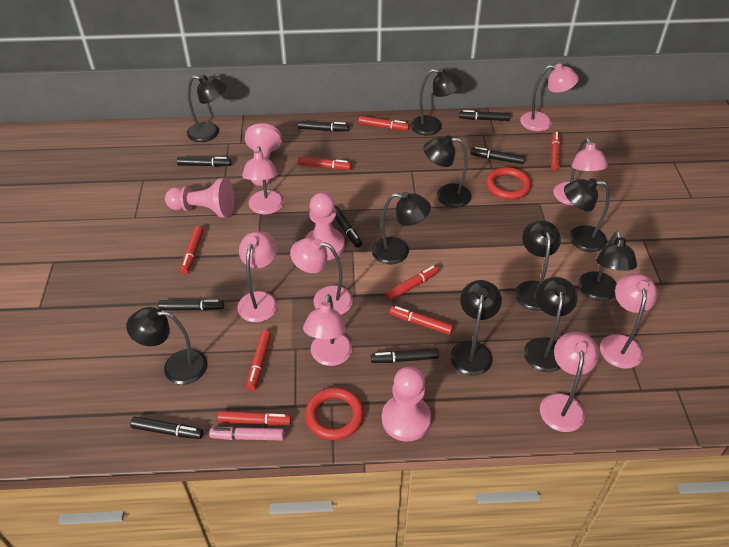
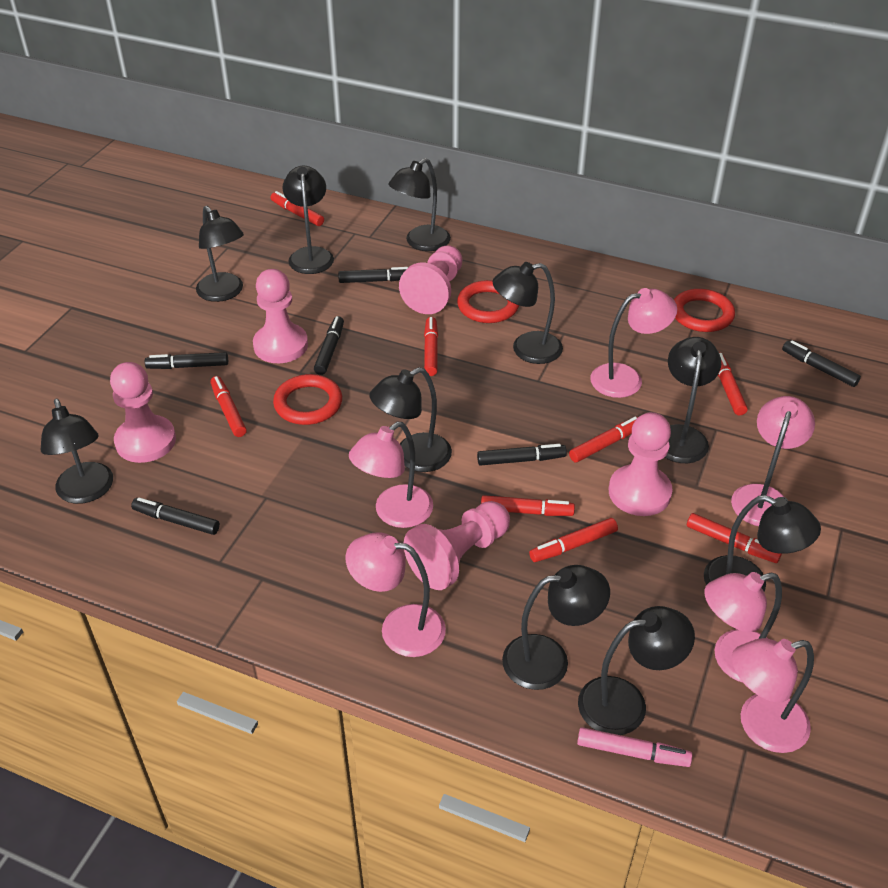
black marker: 8 -> 6
pink lamp: 8 -> 6
pink pawn: 4 -> 5
red ring: 2 -> 3

